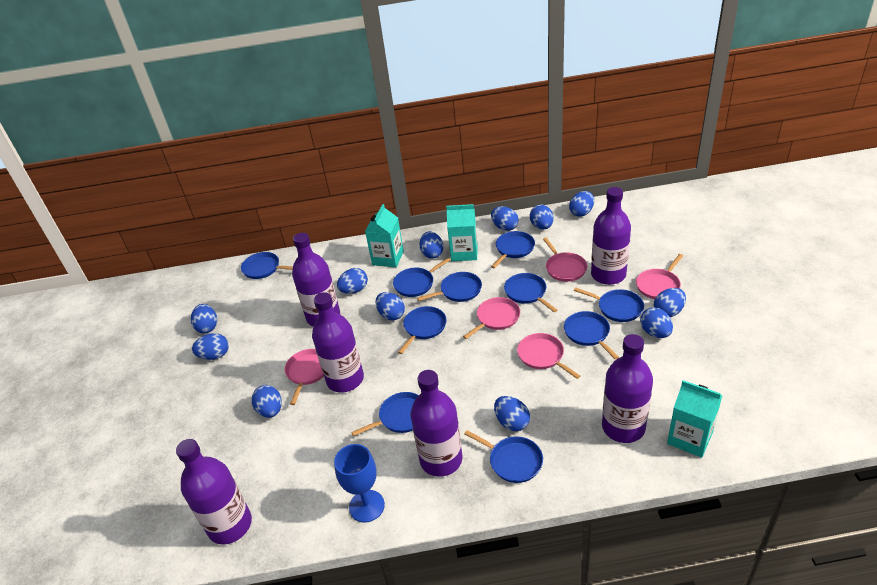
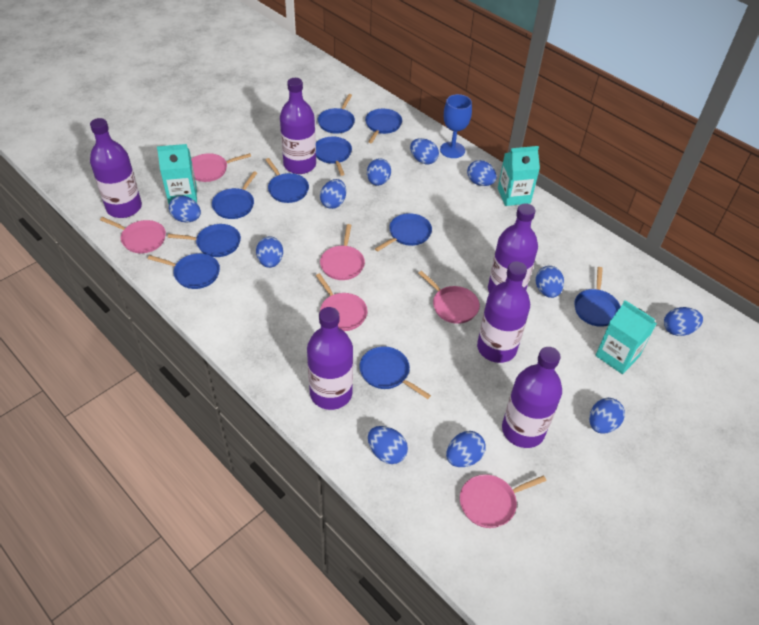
blue egg: 12 -> 11
pink pan: 5 -> 6

